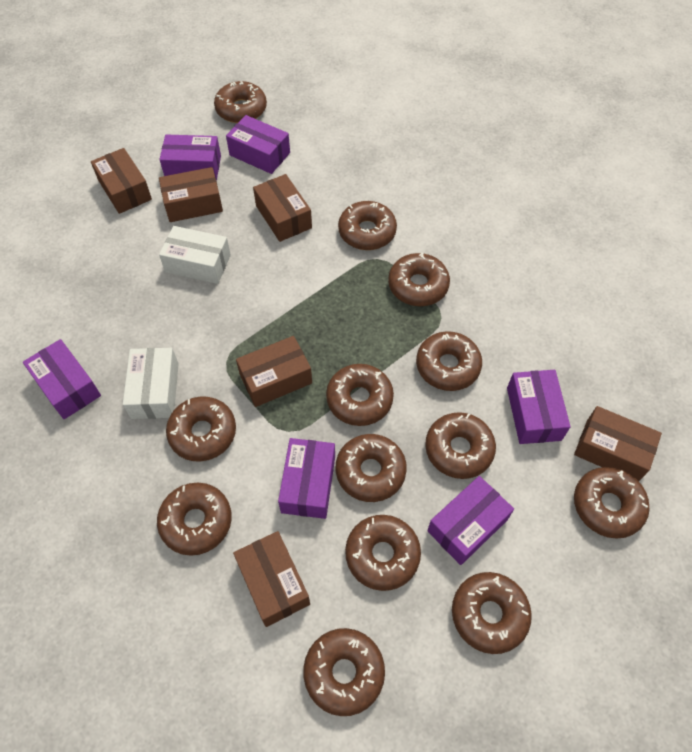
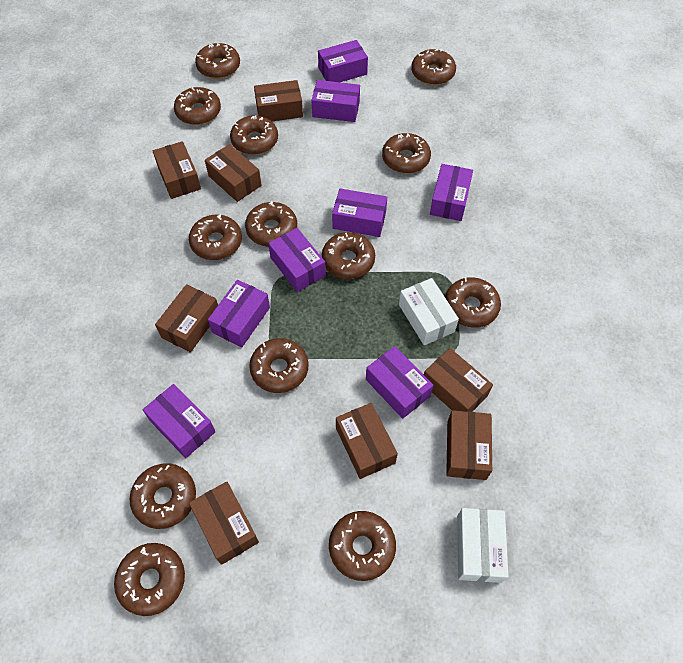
brown box: 6 -> 8
purple box: 6 -> 8

